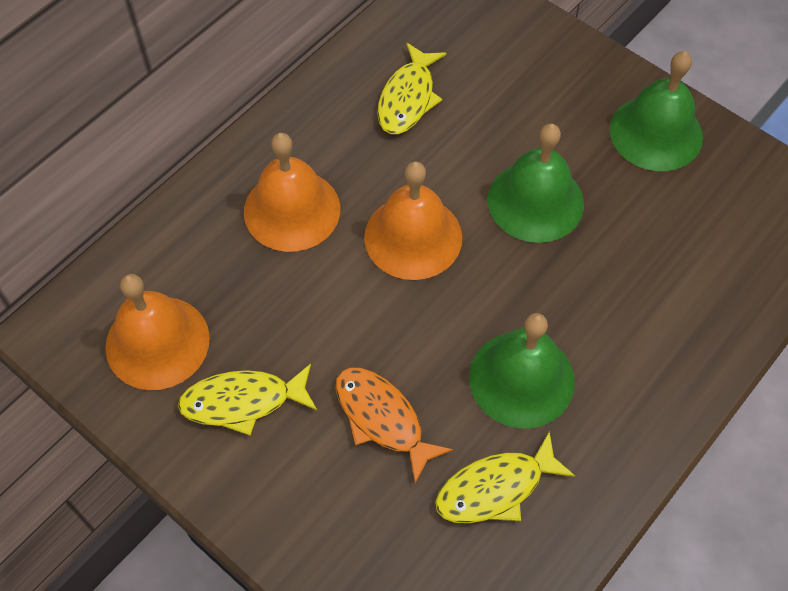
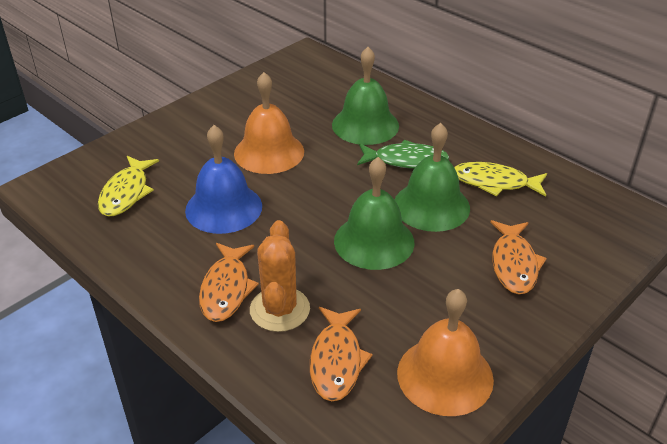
blue bell: 0 -> 1
green fish: 0 -> 1
orange bell: 3 -> 2
orange cactus: 0 -> 1
orange fish: 1 -> 3
yellow fish: 3 -> 2

